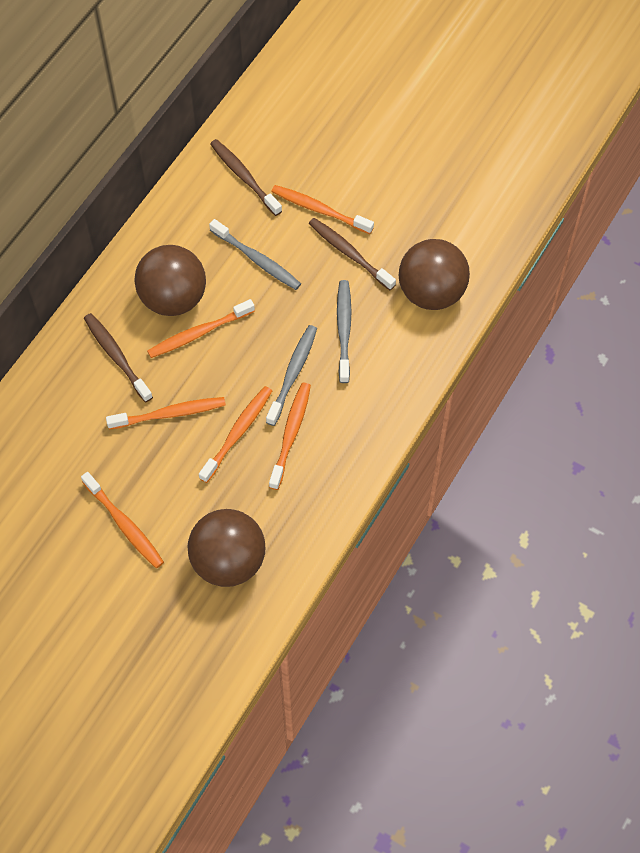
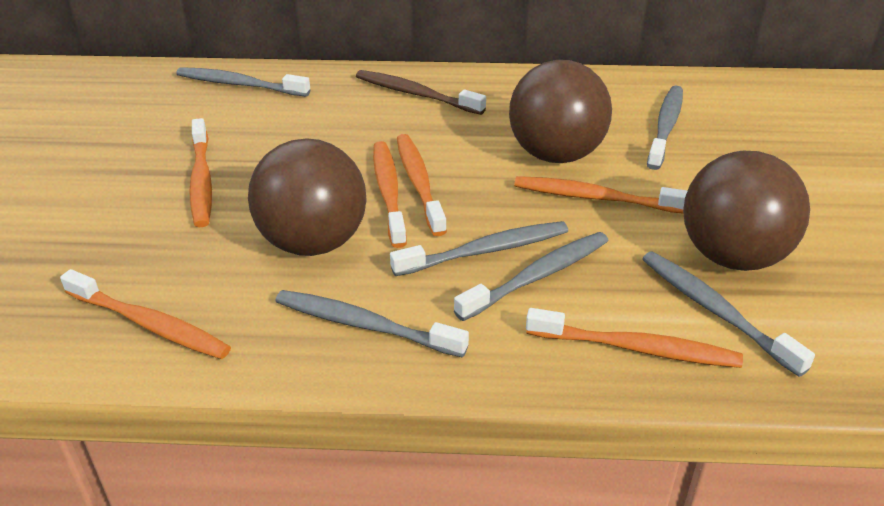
brown toothbrush: 3 -> 1
grey toothbrush: 3 -> 6

